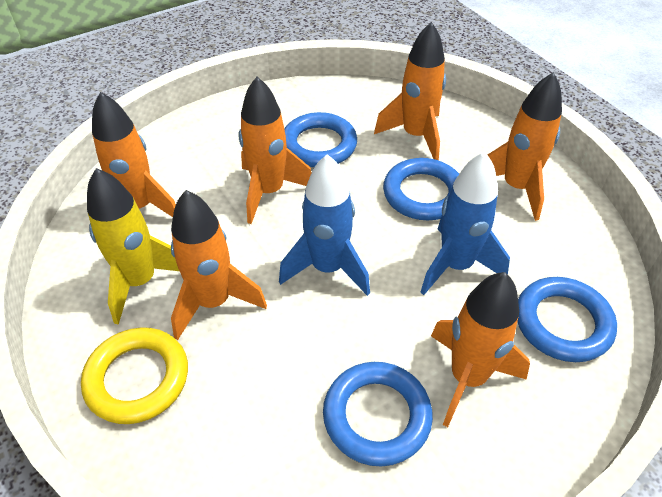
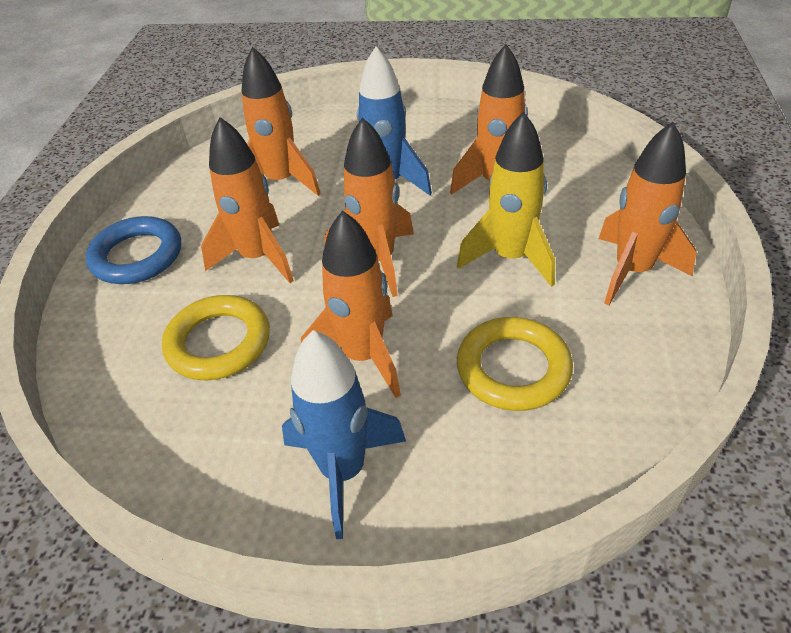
blue ring: 4 -> 1
yellow ring: 1 -> 2

